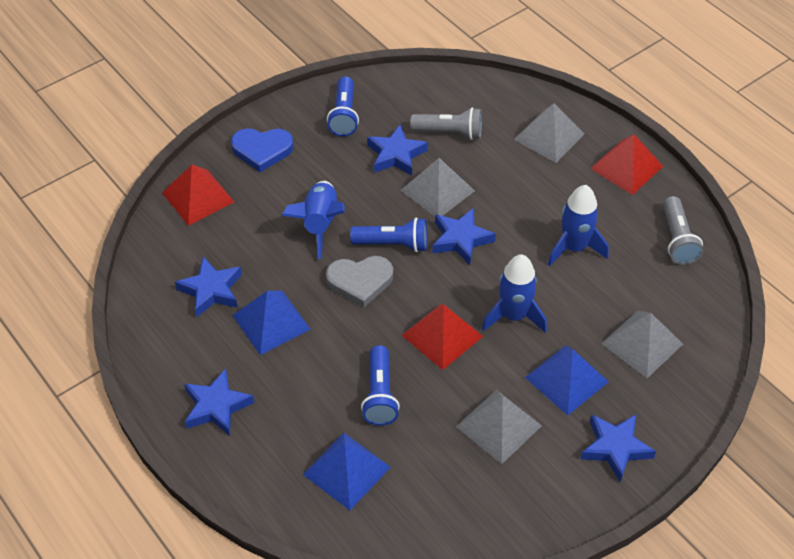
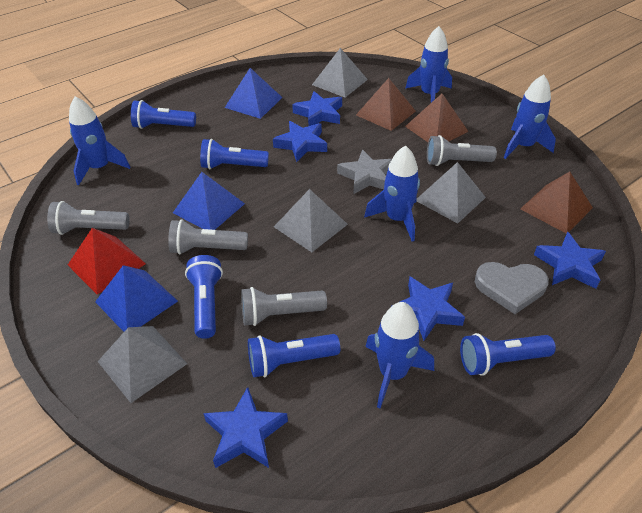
blue flashlight: 3 -> 5
blue heart: 1 -> 0
blue rocket: 3 -> 5
brown pyramid: 0 -> 3
grey flashlight: 2 -> 4
grey star: 0 -> 1
red pyramid: 3 -> 1

